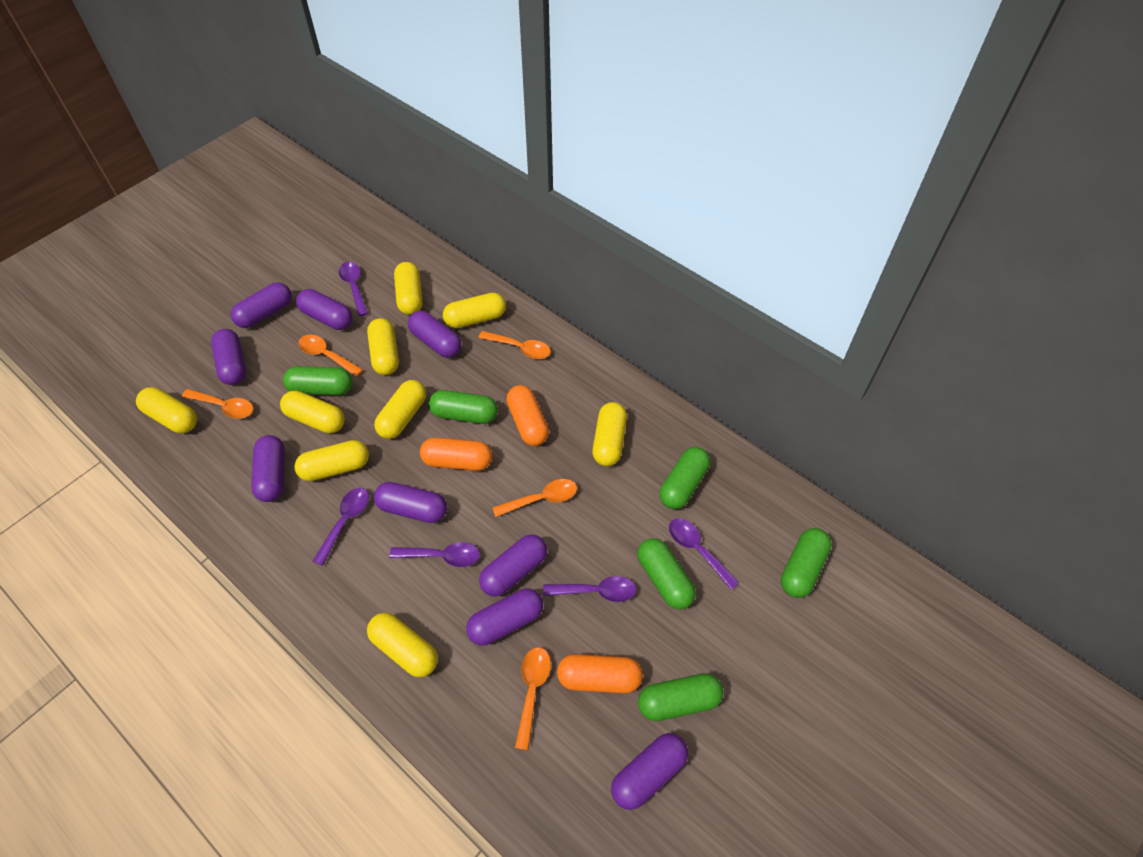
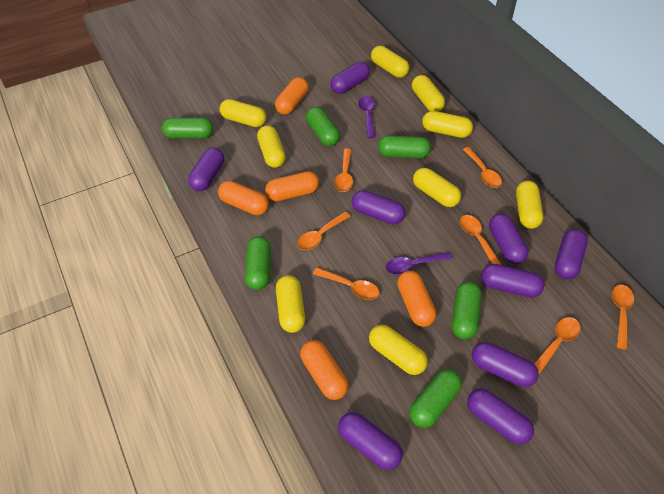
orange capsule: 3 -> 5
orange spoon: 5 -> 7
purple spoon: 5 -> 2

